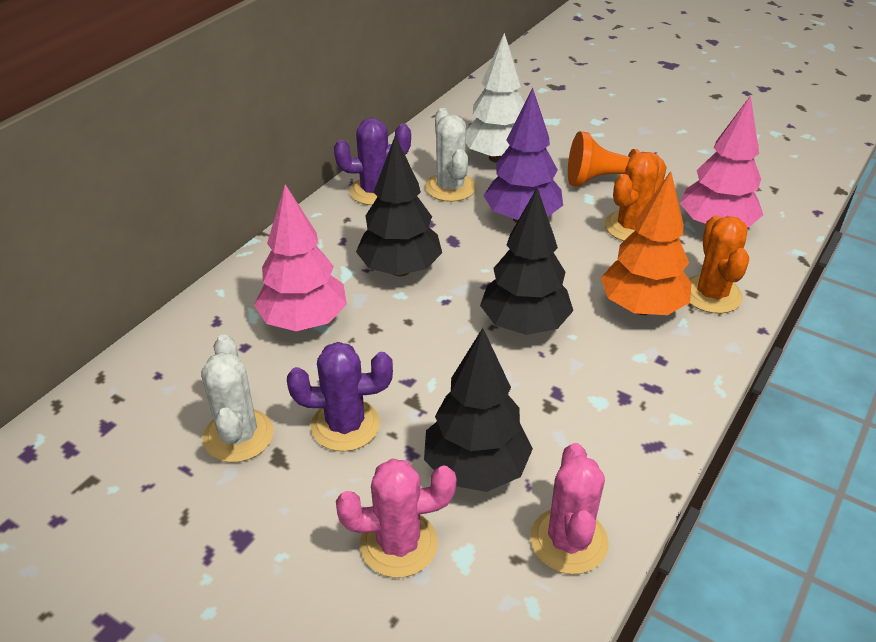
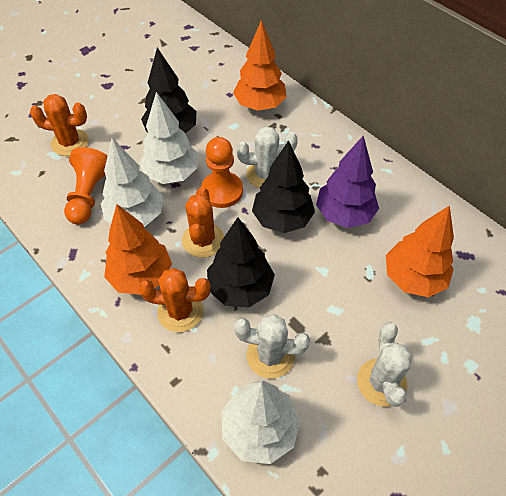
orange cactus: 2 -> 3
orange pawn: 1 -> 2
orange tree: 1 -> 3
pink cactus: 2 -> 0
pink tree: 2 -> 0
purple cactus: 2 -> 0
white cactus: 2 -> 3
white tree: 1 -> 3

